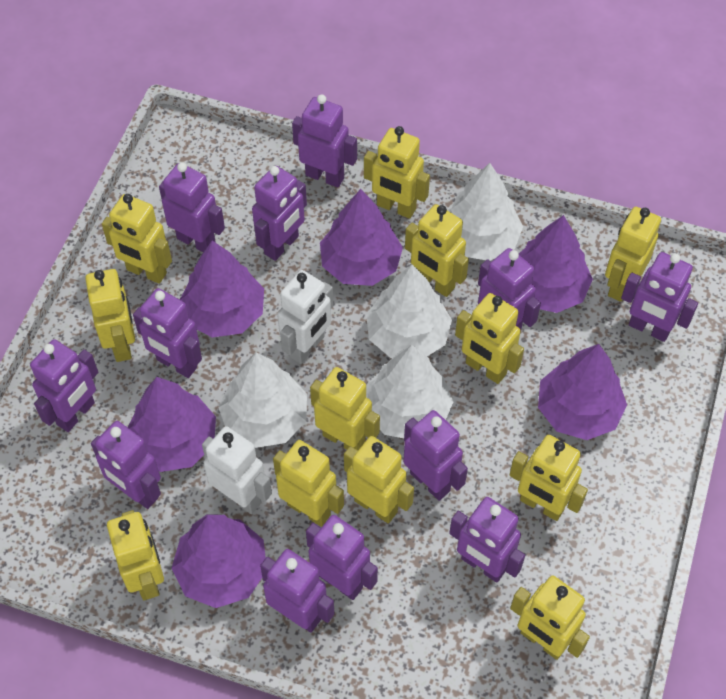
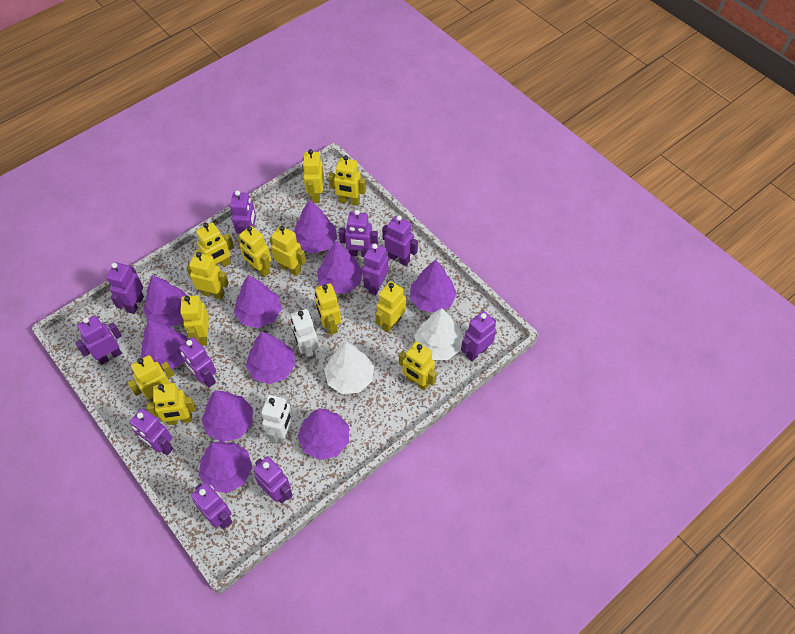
purple robot: 12 -> 11
purple tree: 6 -> 10
white tree: 4 -> 2

